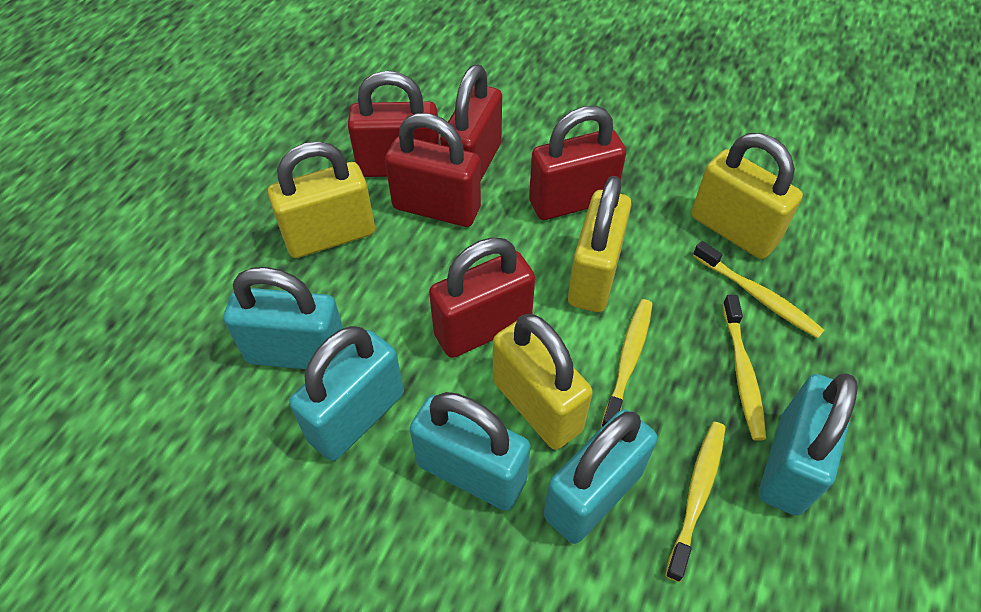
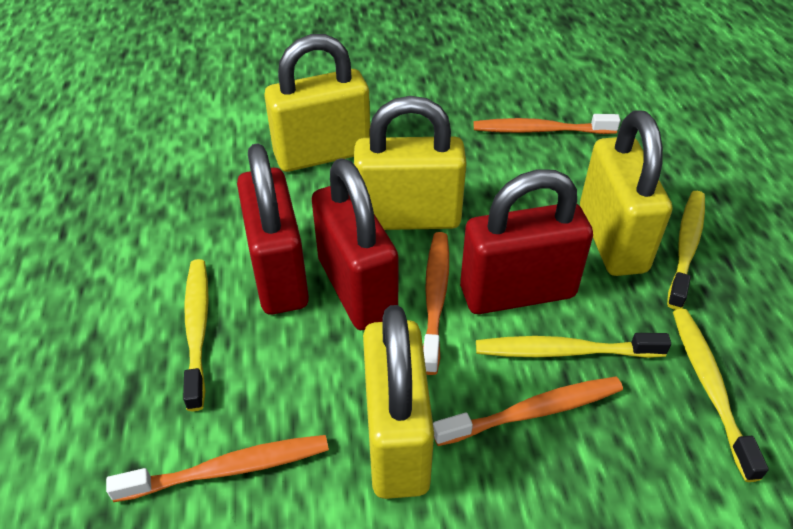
orange toothbrush: 0 -> 4
red padlock: 5 -> 3
turquoise padlock: 5 -> 0

